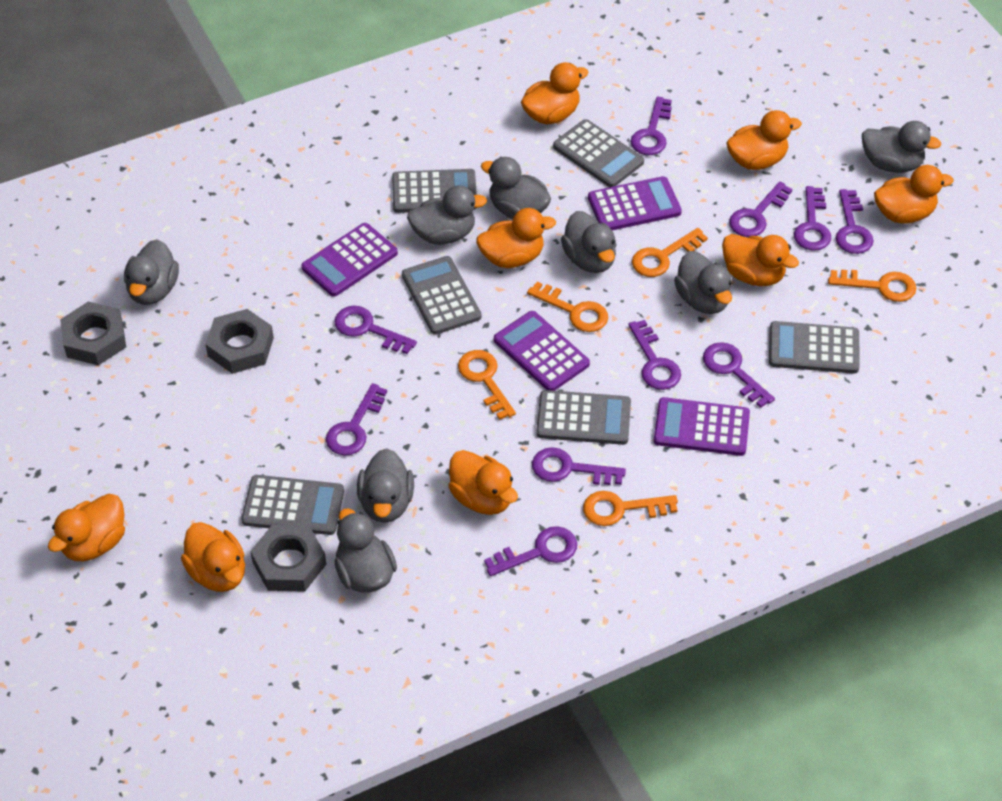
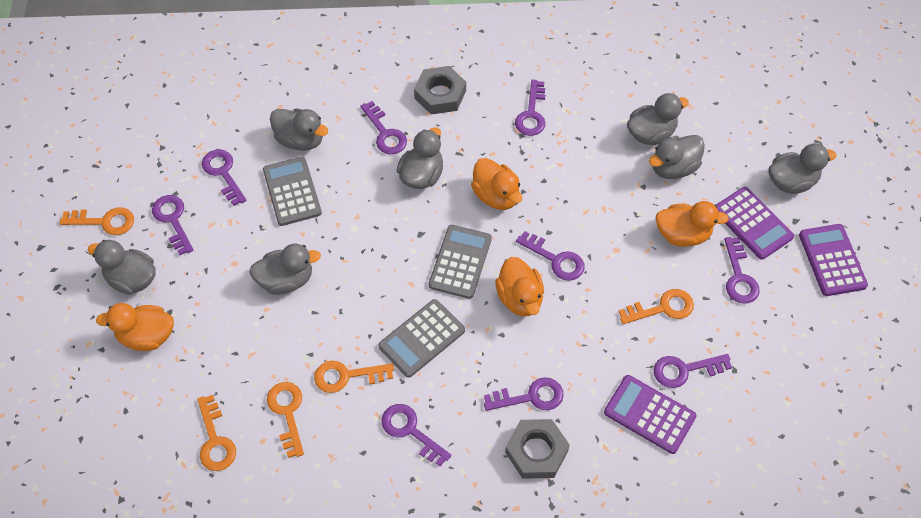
grey calculator: 6 -> 3
grey duck: 8 -> 7
grey nut: 3 -> 2
orange duck: 8 -> 4
purple calculator: 4 -> 3
purple key: 10 -> 9

